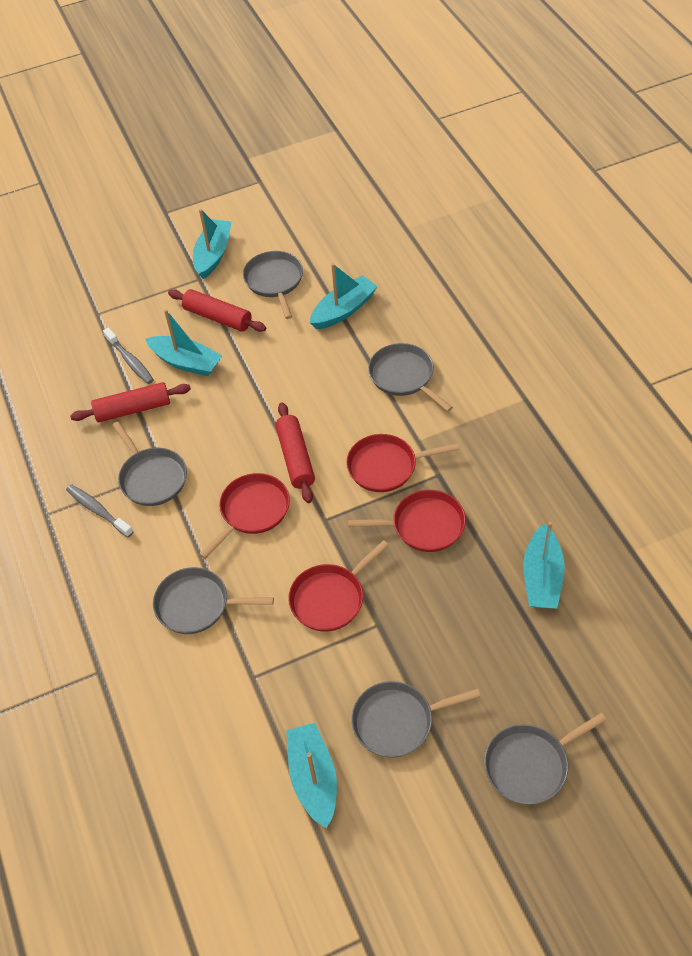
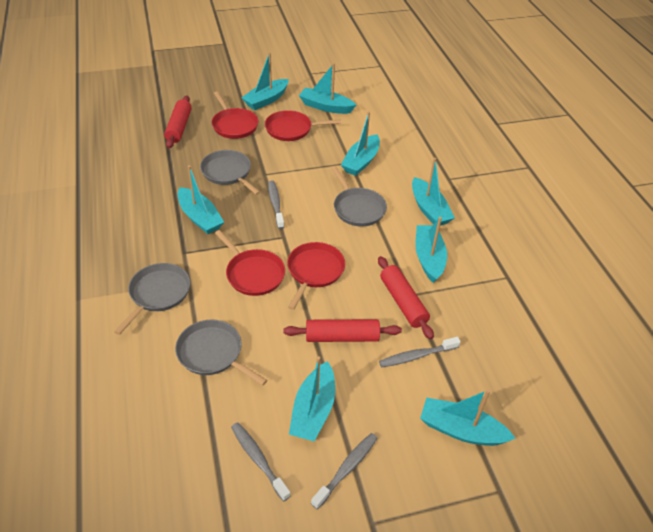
grey pan: 6 -> 4
grey toothbrush: 2 -> 4
turquoise boat: 5 -> 8

